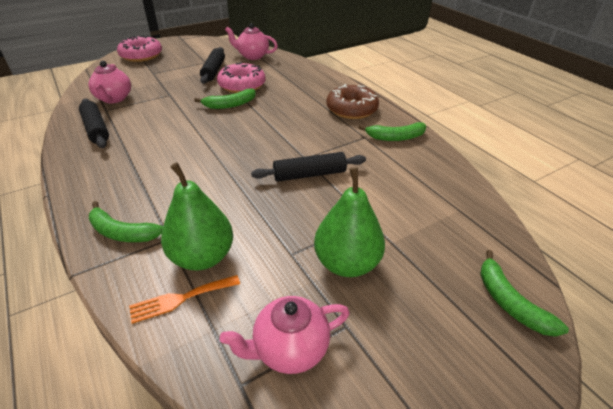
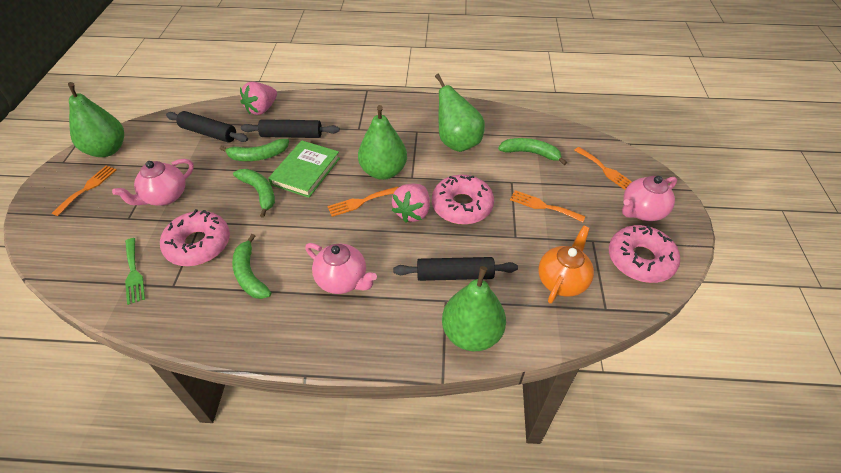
brown donut: 1 -> 0
green book: 0 -> 1
green fork: 0 -> 1
green pear: 2 -> 4
orange fork: 1 -> 4
orange teapot: 0 -> 1
pink donut: 2 -> 3
pink strawberry: 0 -> 2

